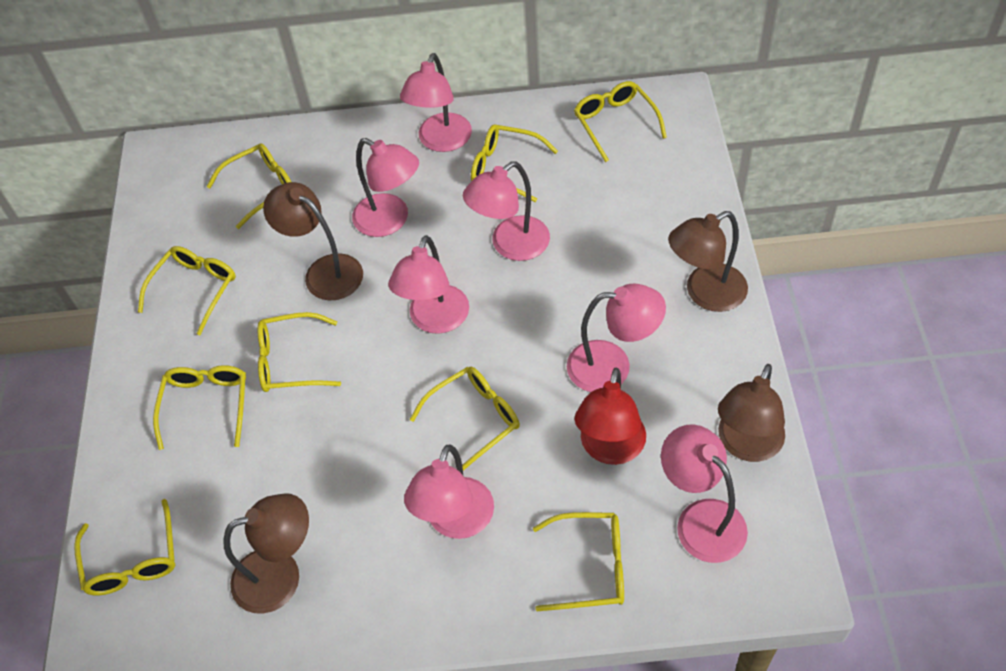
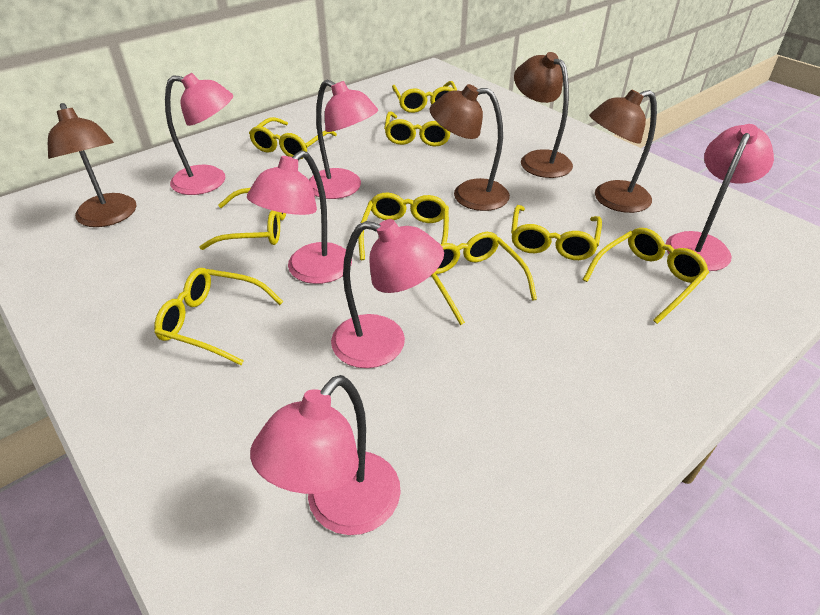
pink lamp: 7 -> 6
red lamp: 1 -> 0

